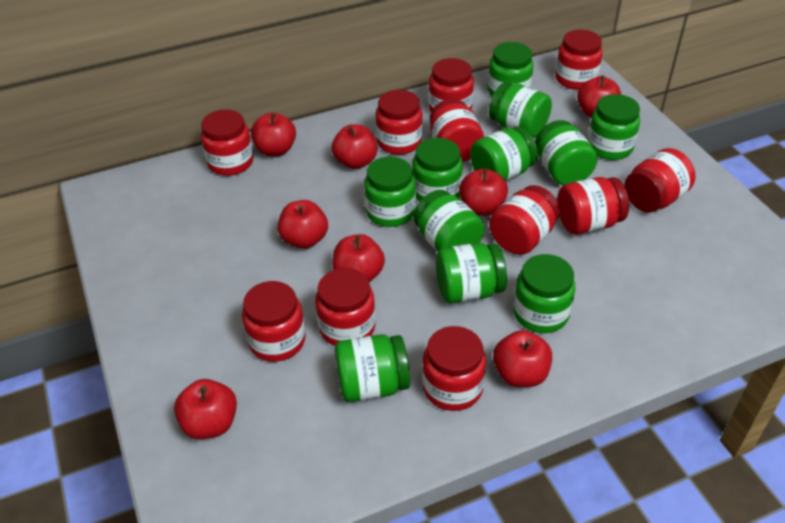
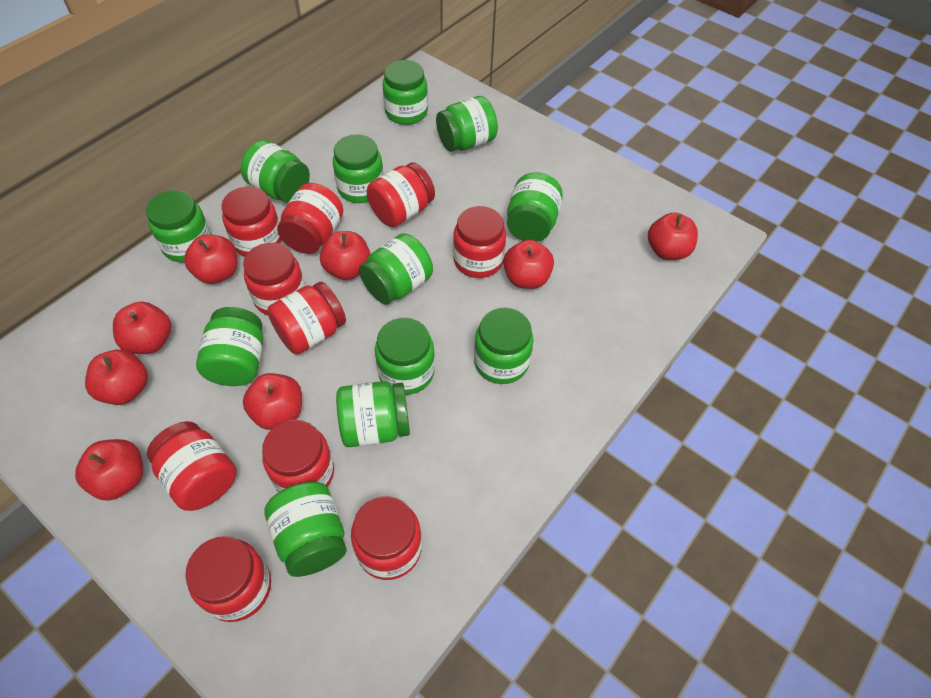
green jar: 11 -> 12
red jar: 11 -> 10

